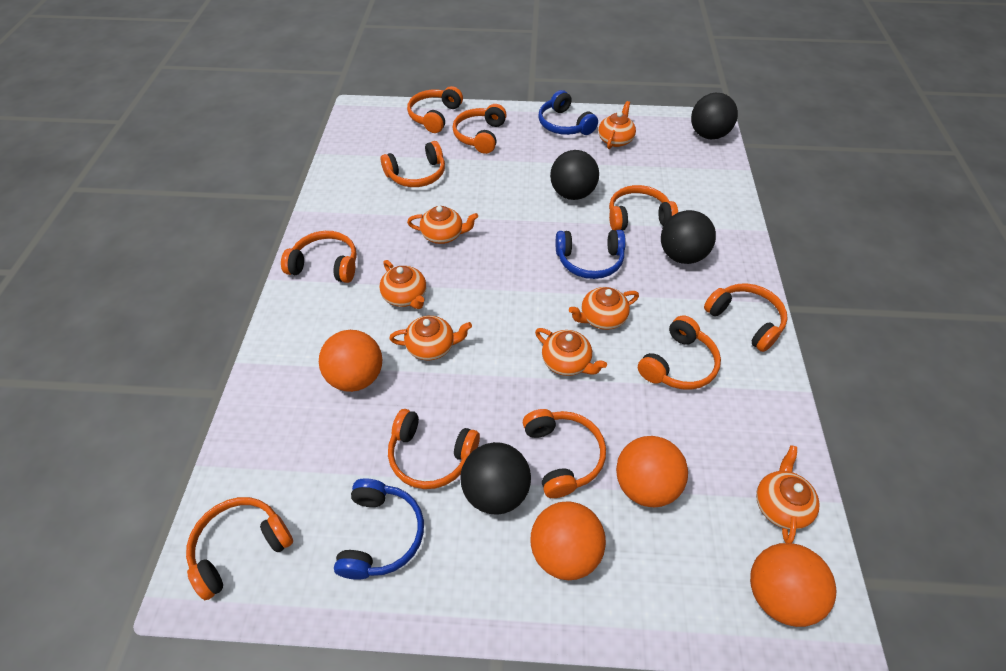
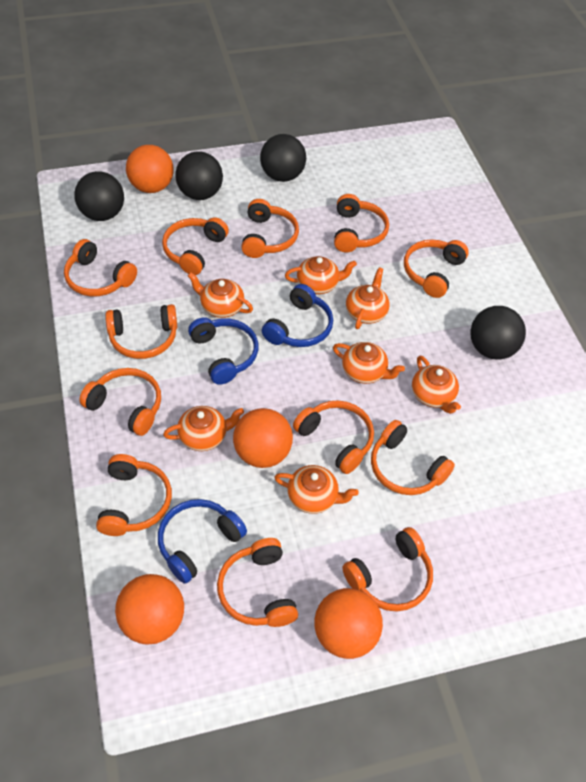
orange headphones: 10 -> 12

